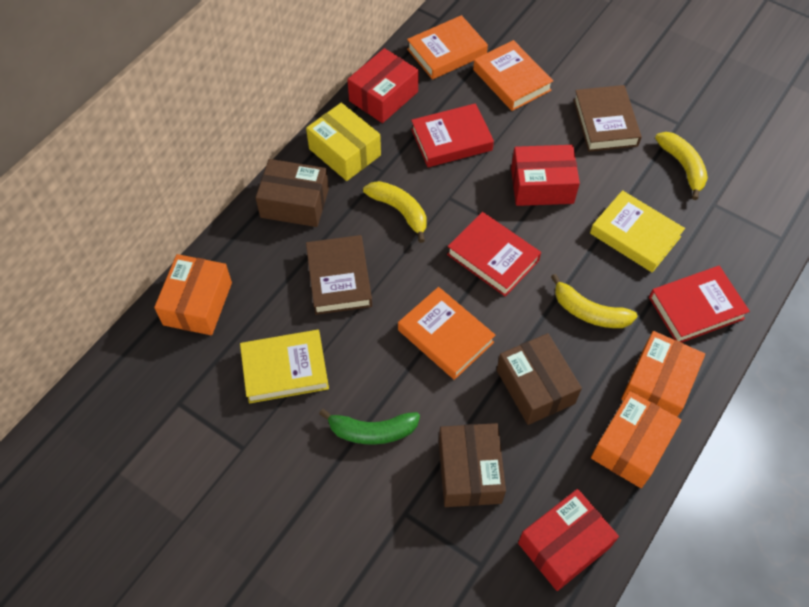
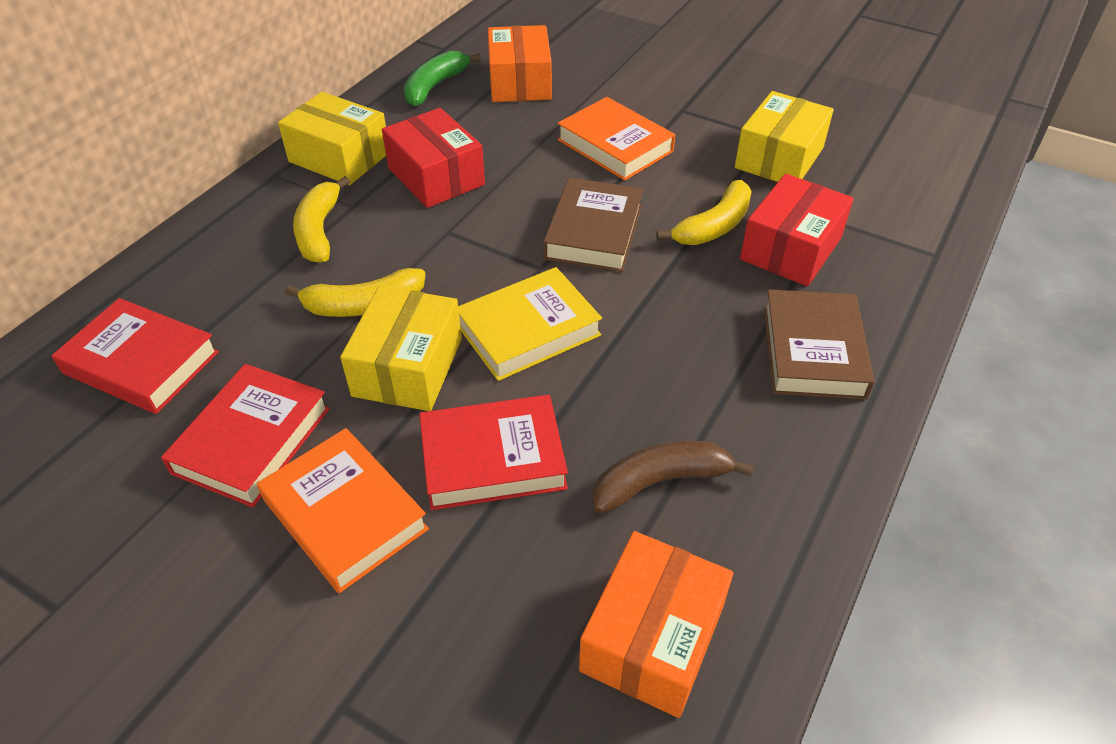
brown banana: 0 -> 1
brown box: 3 -> 0
orange book: 3 -> 2
orange box: 3 -> 2
red box: 3 -> 2
yellow book: 2 -> 1
yellow box: 1 -> 3

